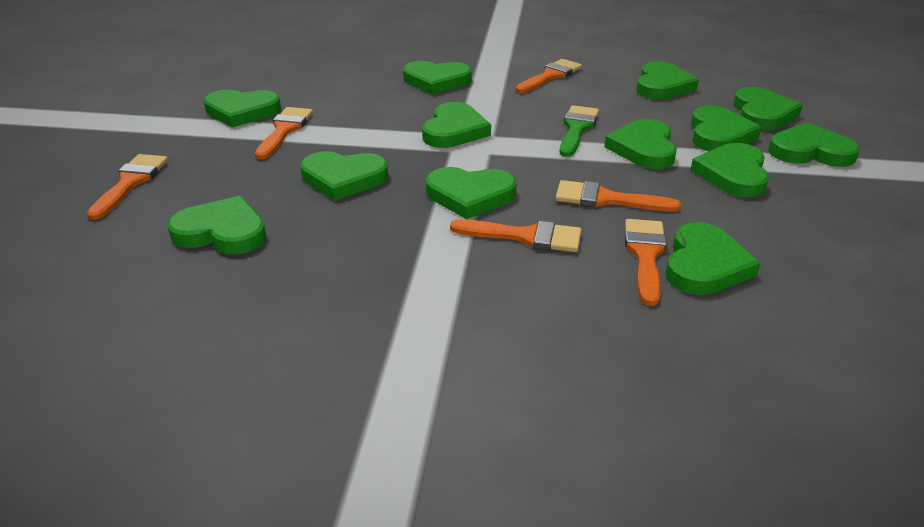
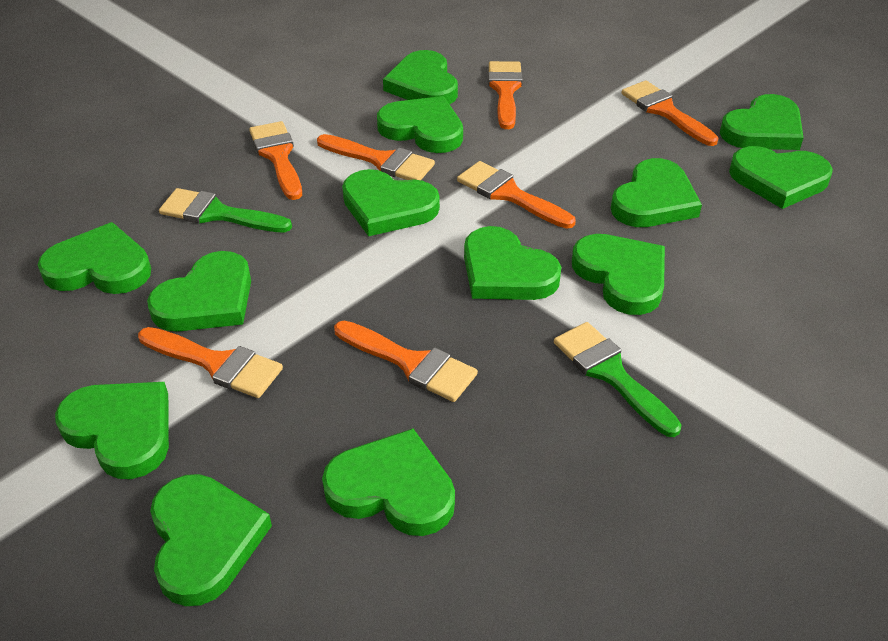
green brush: 1 -> 2
orange brush: 6 -> 7

